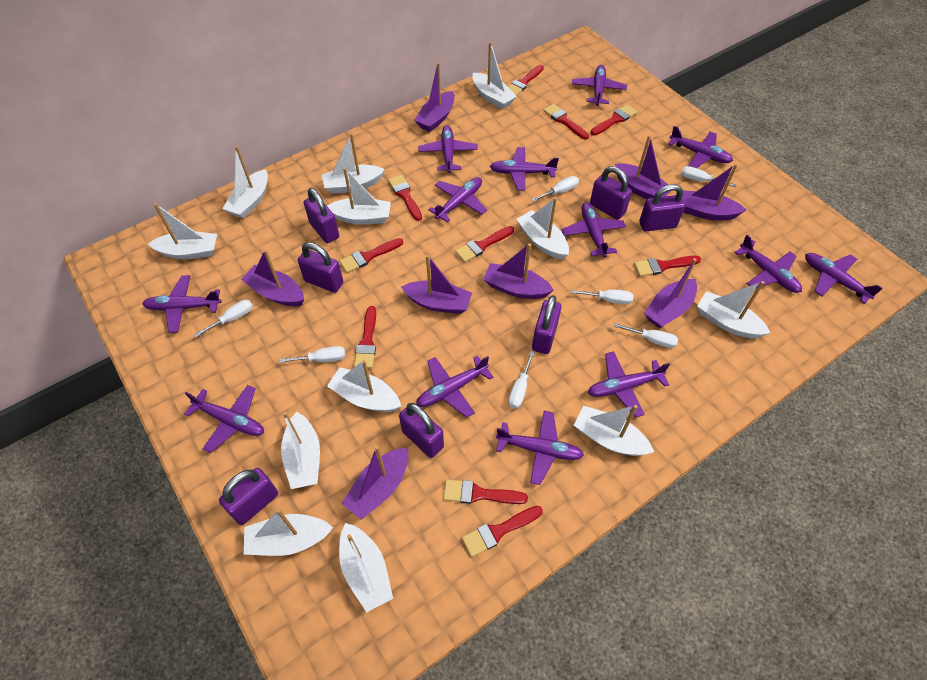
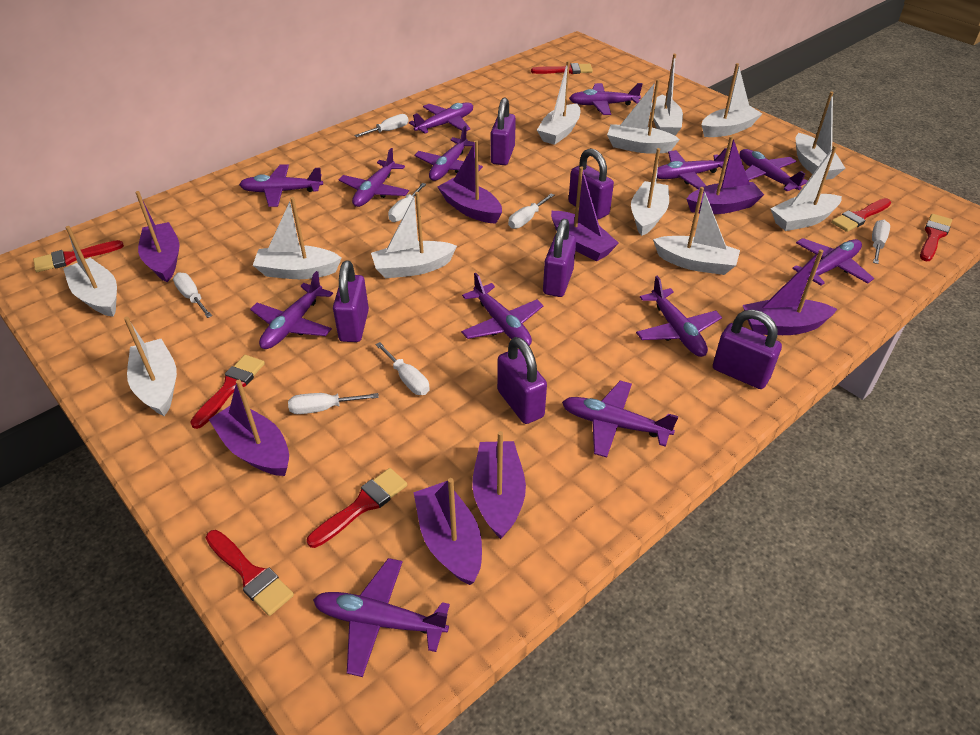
purple padlock: 7 -> 6
red brush: 10 -> 7

